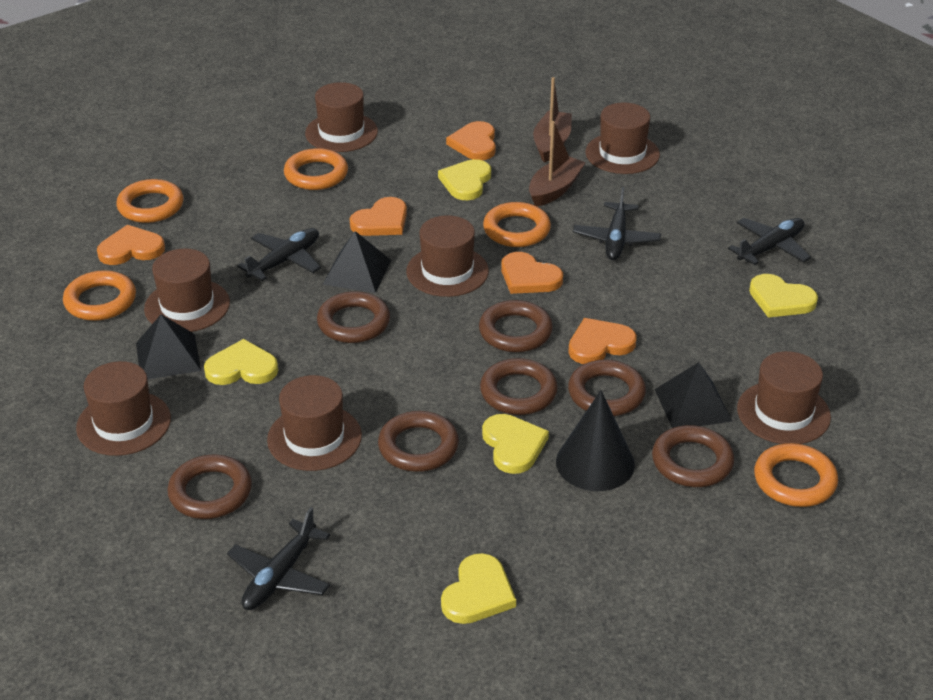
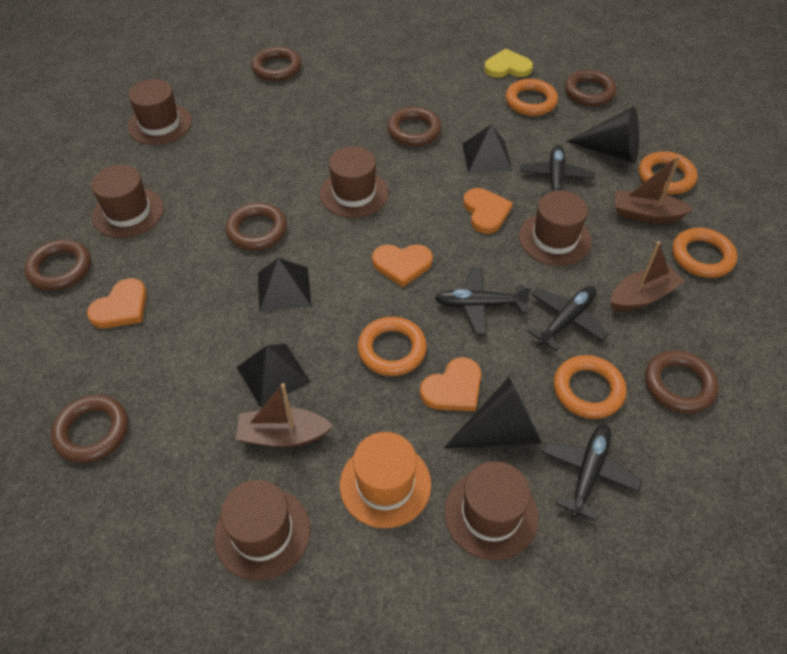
black cone: 1 -> 2
brown boat: 2 -> 3
brown hat: 7 -> 6
orange hat: 0 -> 1
orange heart: 5 -> 4
yellow heart: 5 -> 1

